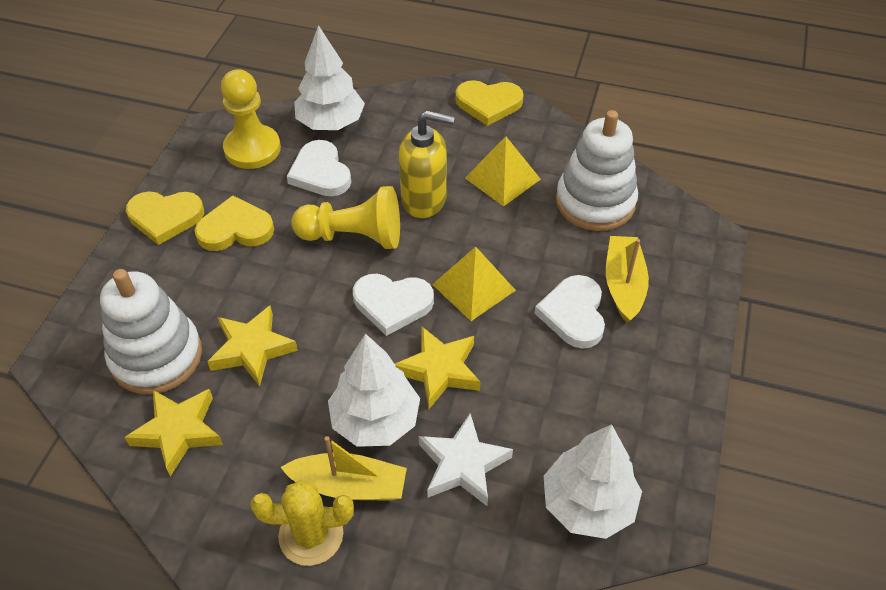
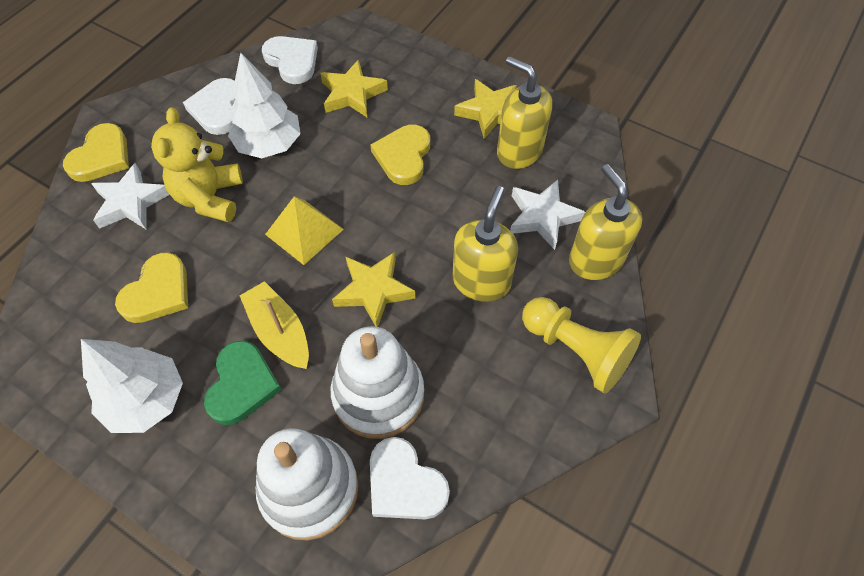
green heart: 0 -> 1
white star: 1 -> 2
white tree: 3 -> 2
yellow boat: 2 -> 1
yellow cactus: 1 -> 0
yellow pawn: 2 -> 1
yellow pyramid: 2 -> 1
yellow soap dispenser: 1 -> 3
yellow teddy bear: 0 -> 1

